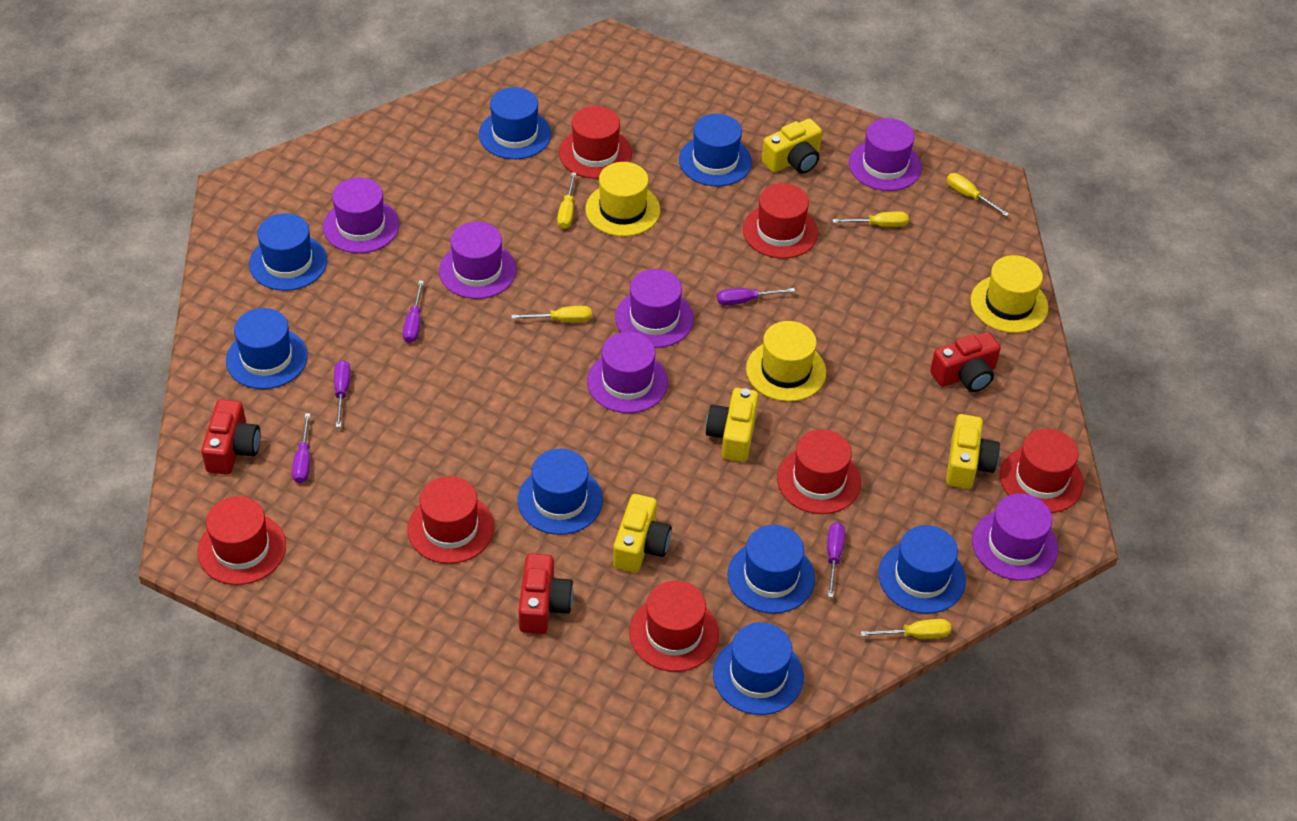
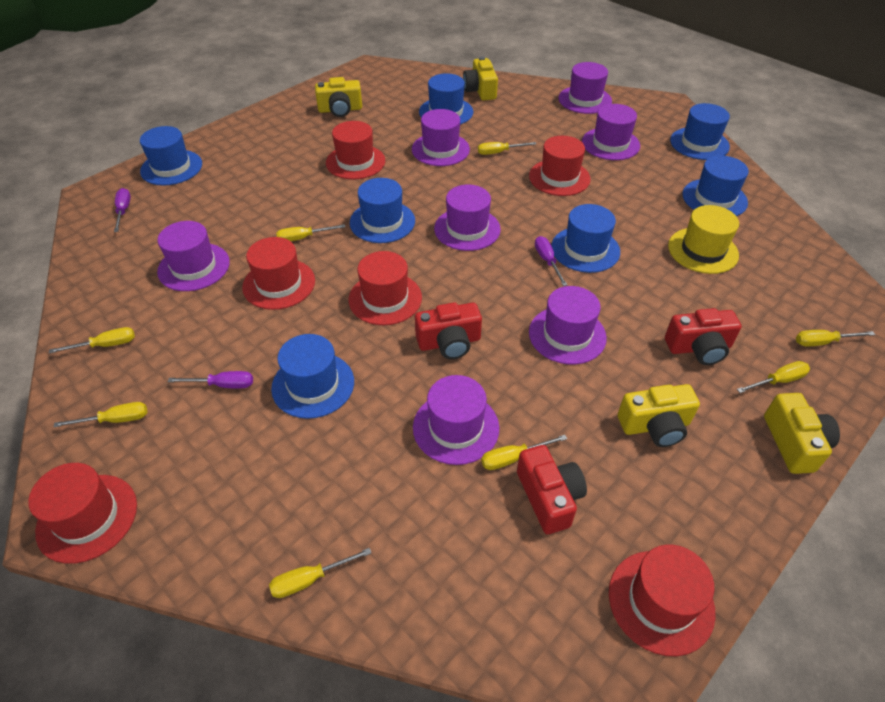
blue hat: 8 -> 7
purple hat: 6 -> 7
purple screwdriver: 5 -> 3
red hat: 7 -> 6
yellow hat: 3 -> 1
yellow screwdriver: 5 -> 8

